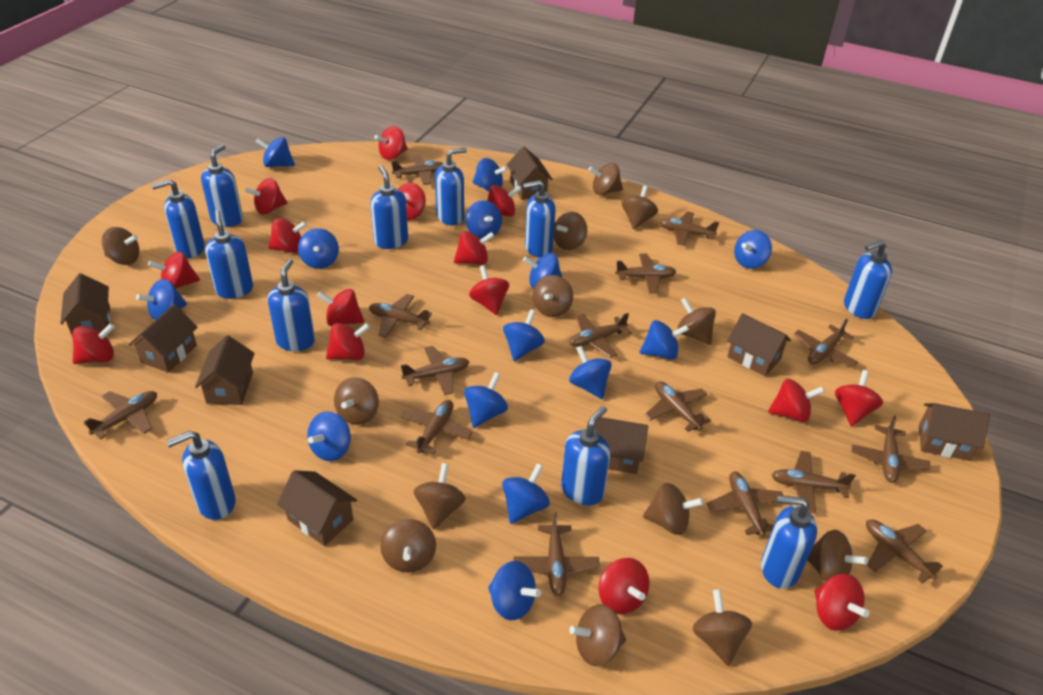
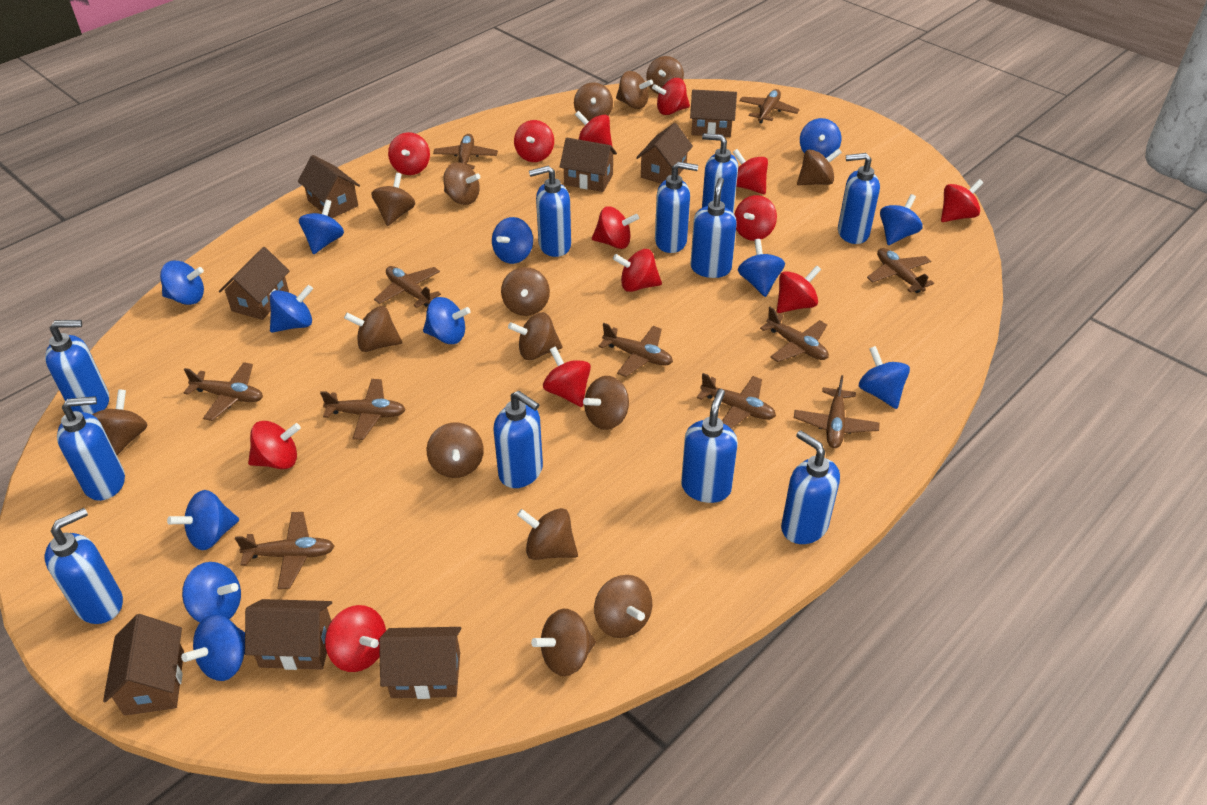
blue spinning top: 14 -> 12
brown plane: 15 -> 11
brown spinning top: 13 -> 15
red spinning top: 15 -> 13

